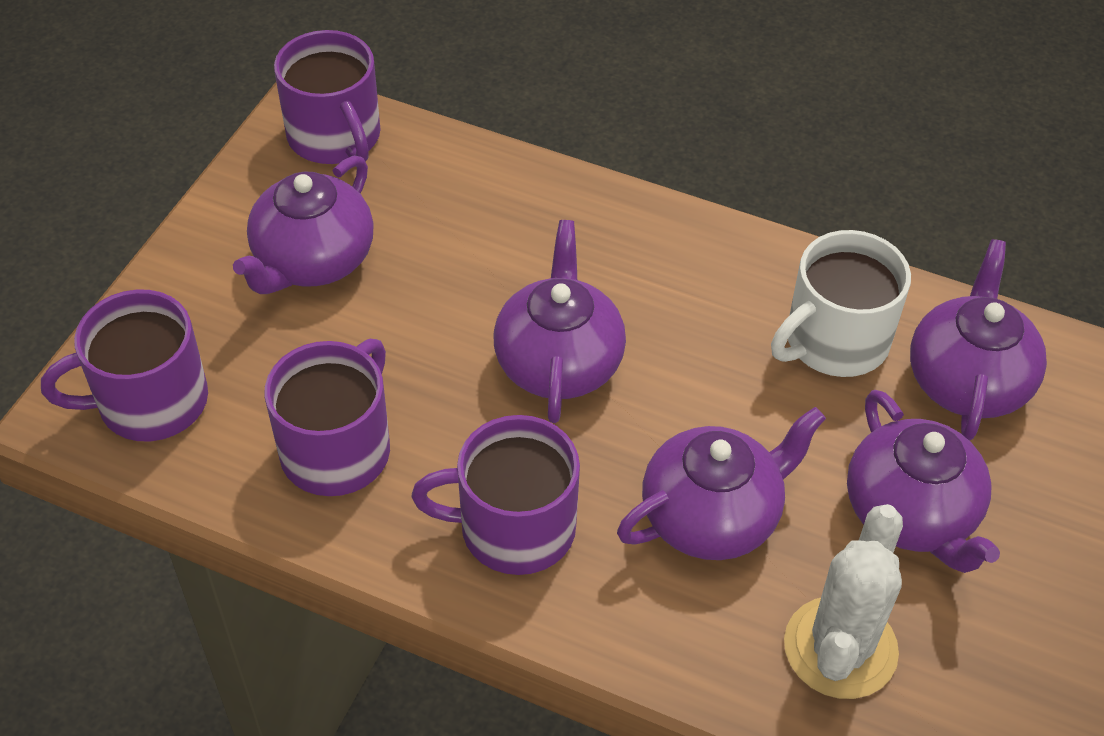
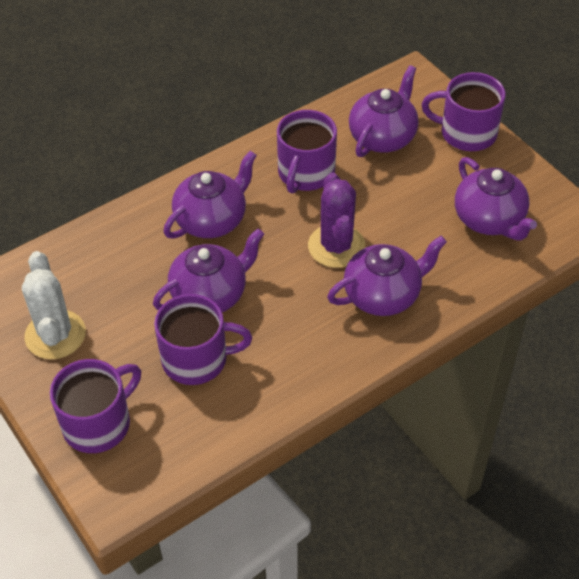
purple cactus: 0 -> 1
white mug: 1 -> 0

